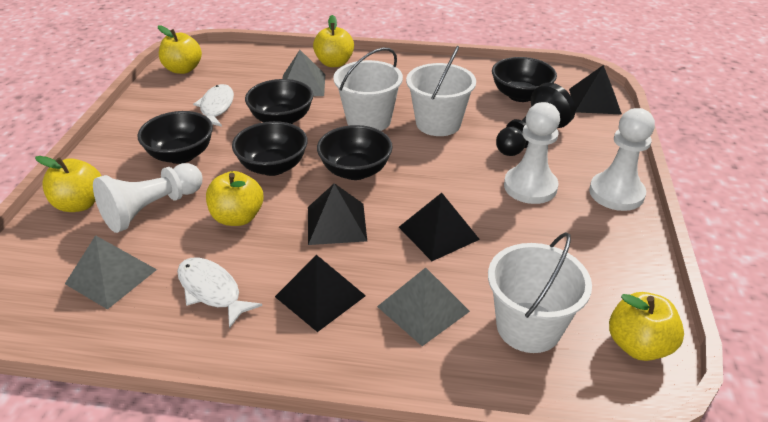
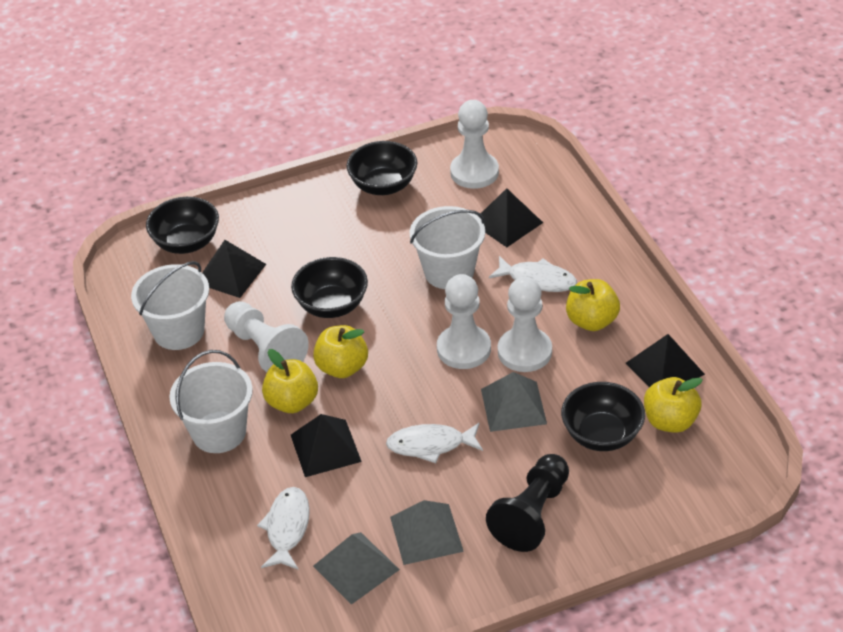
black bowl: 5 -> 4
white fish: 2 -> 3
white pawn: 3 -> 4
yellow apple: 5 -> 4

